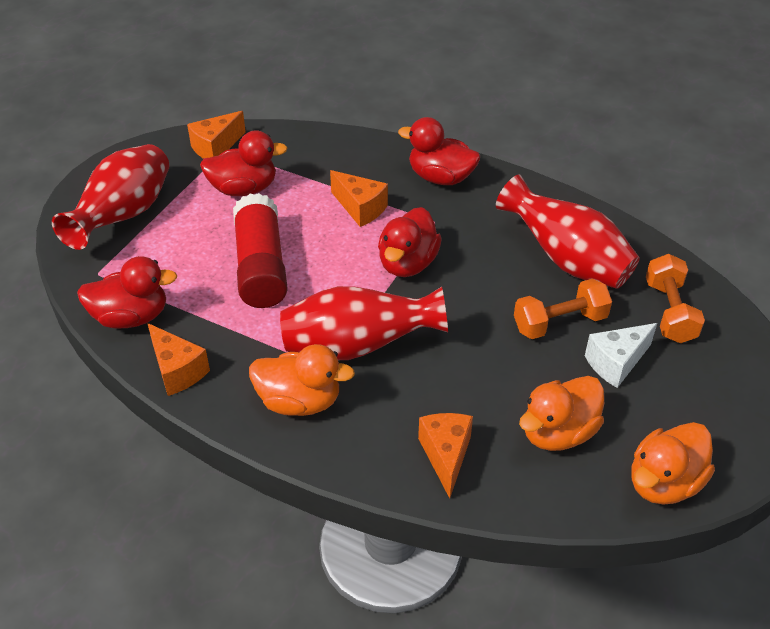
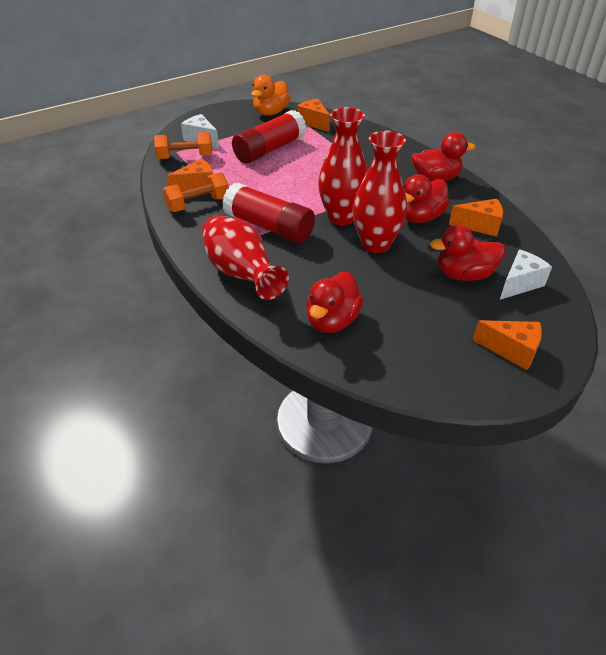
orange duck: 3 -> 1
red glue stick: 1 -> 2
white cheese: 1 -> 2

